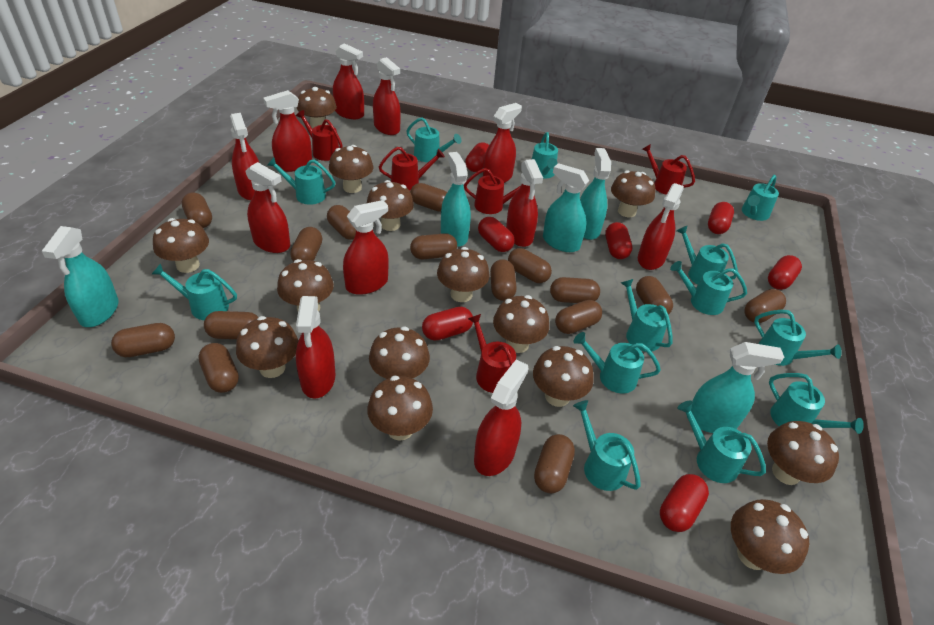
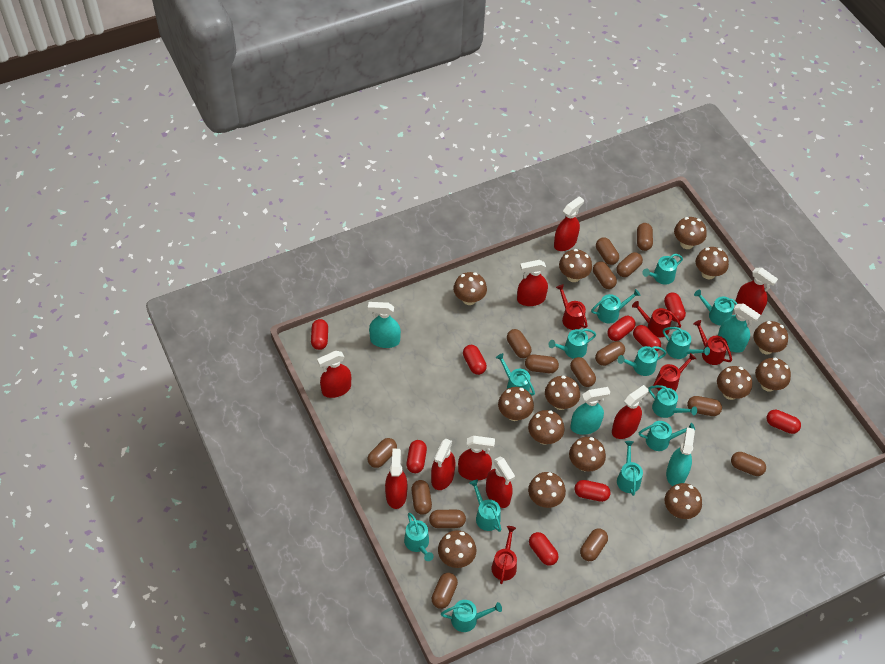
red capsule: 7 -> 9
red spray bottle: 11 -> 9
turquoise spray bottle: 5 -> 4

